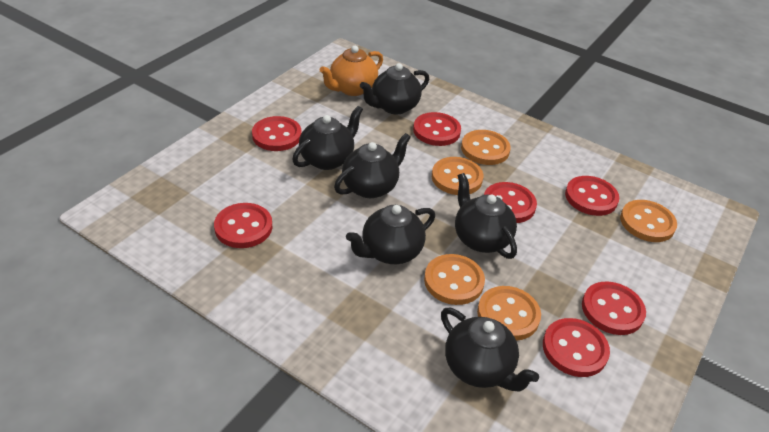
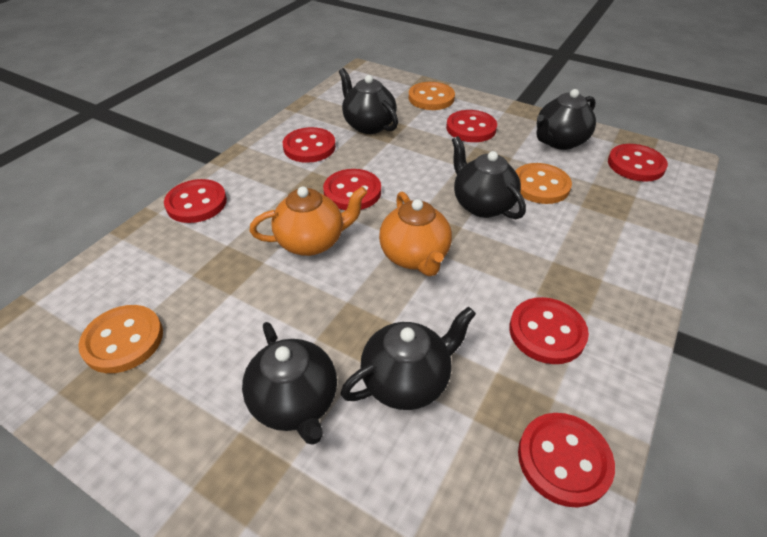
black teapot: 6 -> 5
orange button: 5 -> 3
orange teapot: 1 -> 2

